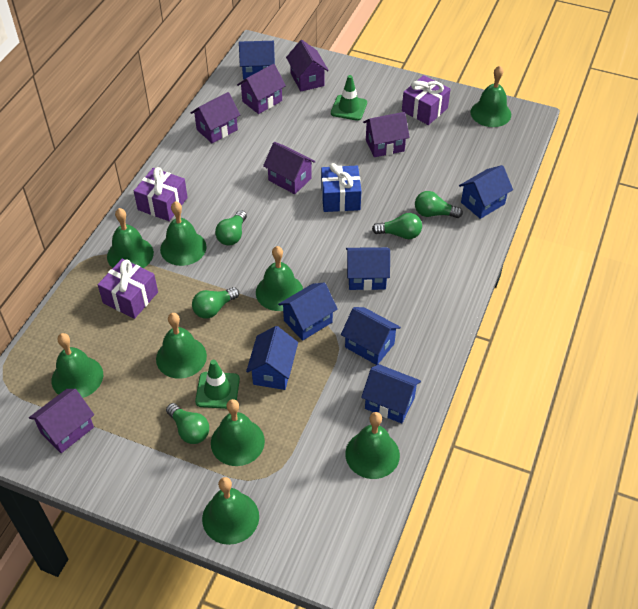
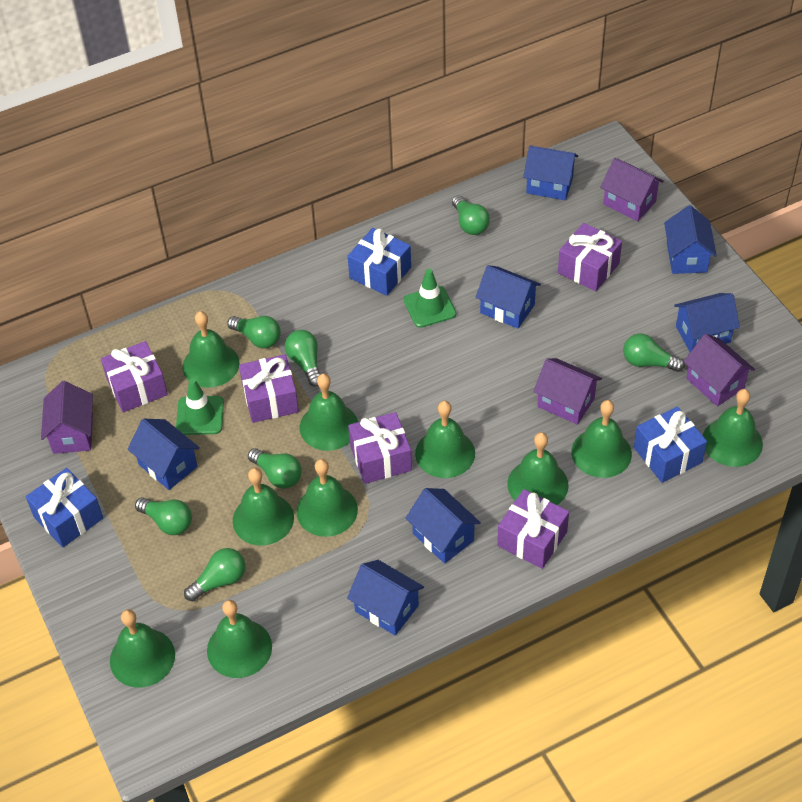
blue gift: 1 -> 3
green bell: 9 -> 10
green light bulb: 5 -> 7
purple gift: 3 -> 5
purple house: 6 -> 4

